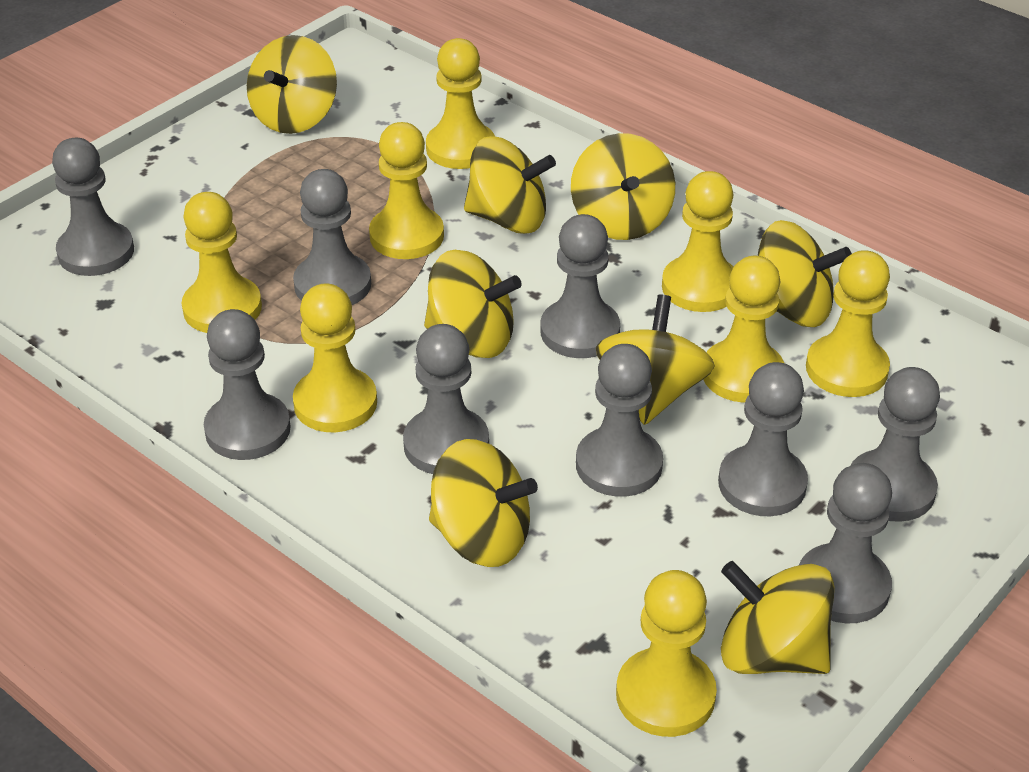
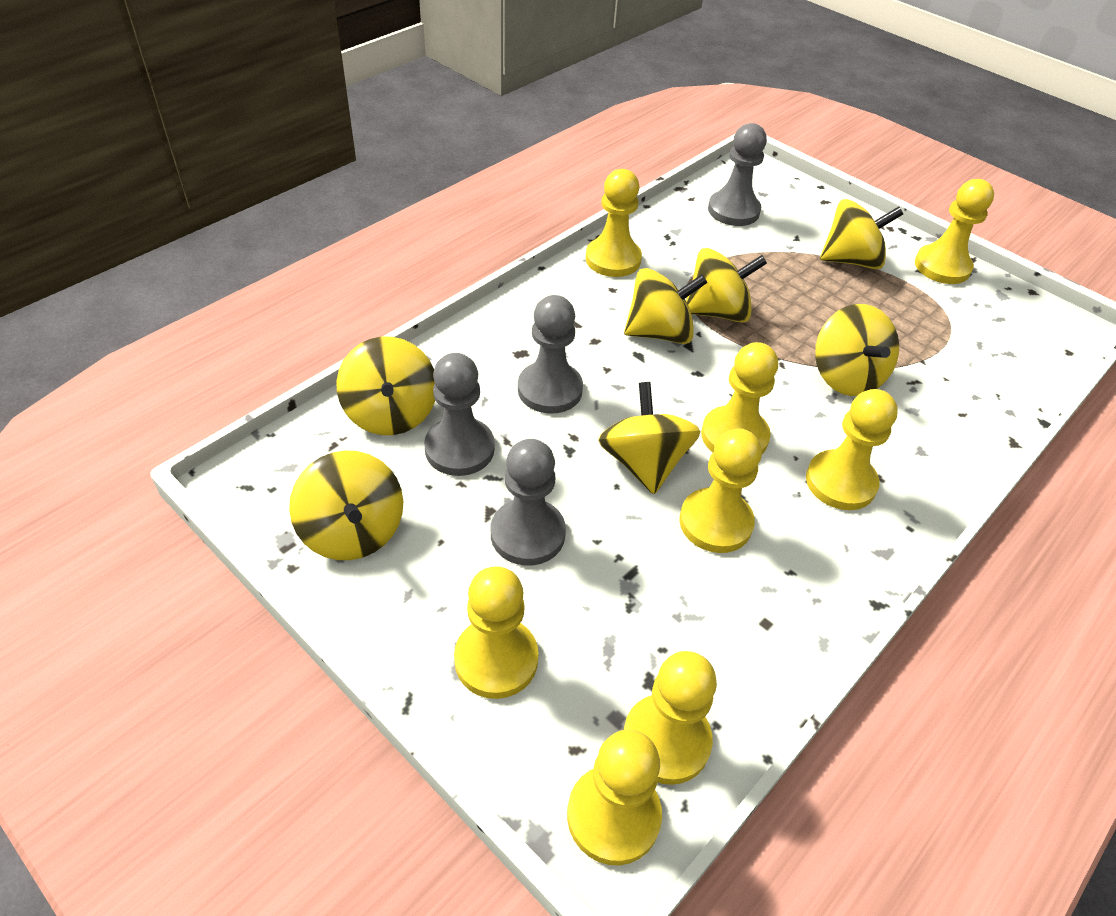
grey pawn: 9 -> 4
yellow spinning top: 8 -> 7

